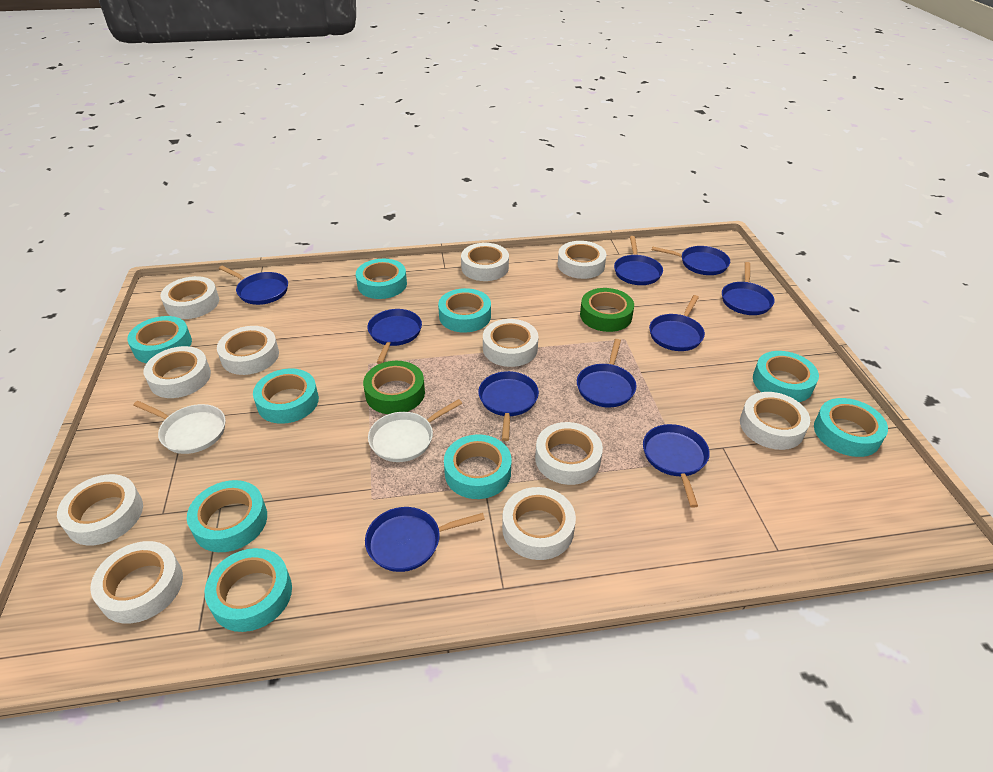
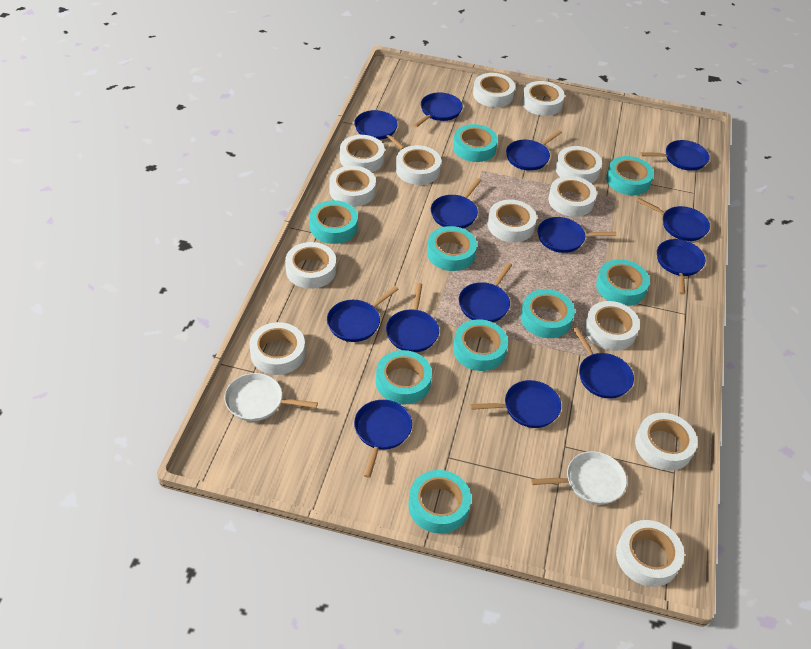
blue pan: 10 -> 14
green tape: 2 -> 0
white tape: 11 -> 13

